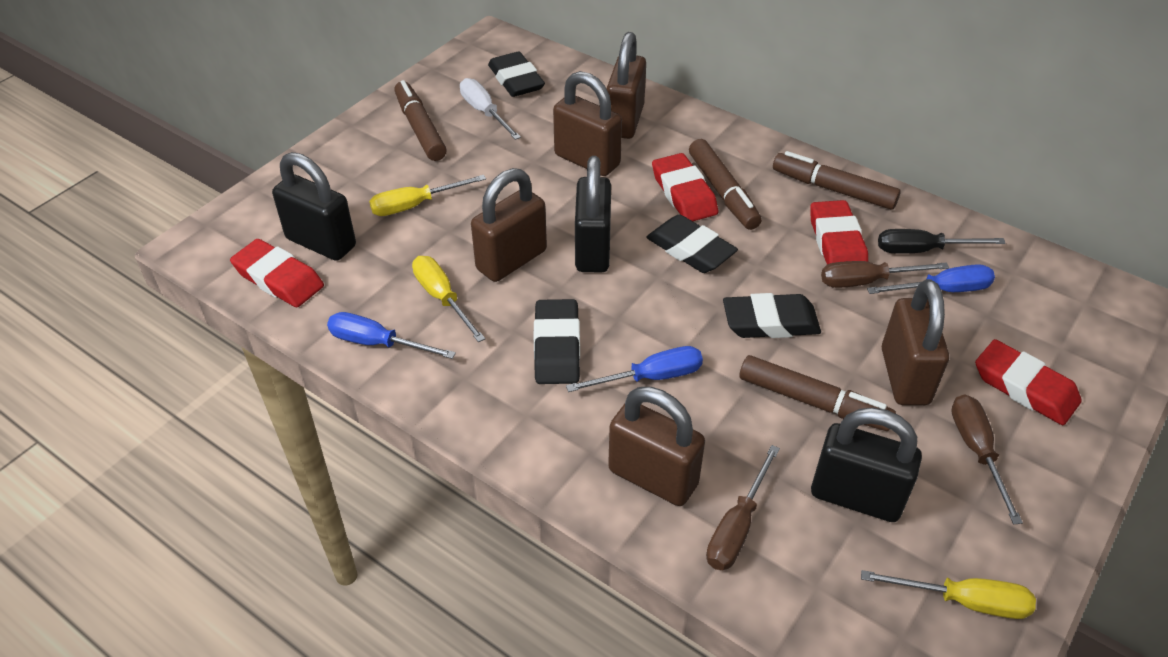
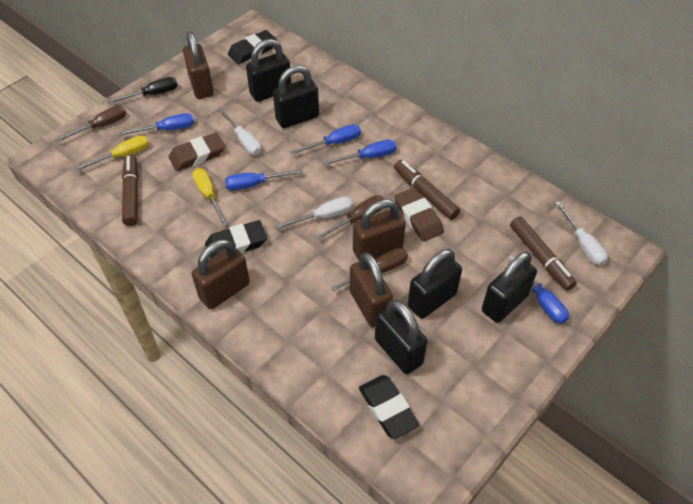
black eraser: 4 -> 3
black padlock: 3 -> 5
blue screwdriver: 3 -> 5
brown eraser: 0 -> 2
brown marker: 4 -> 3
brown padlock: 5 -> 4
red eraser: 4 -> 0
white screwdriver: 1 -> 3
yellow screwdriver: 3 -> 2

